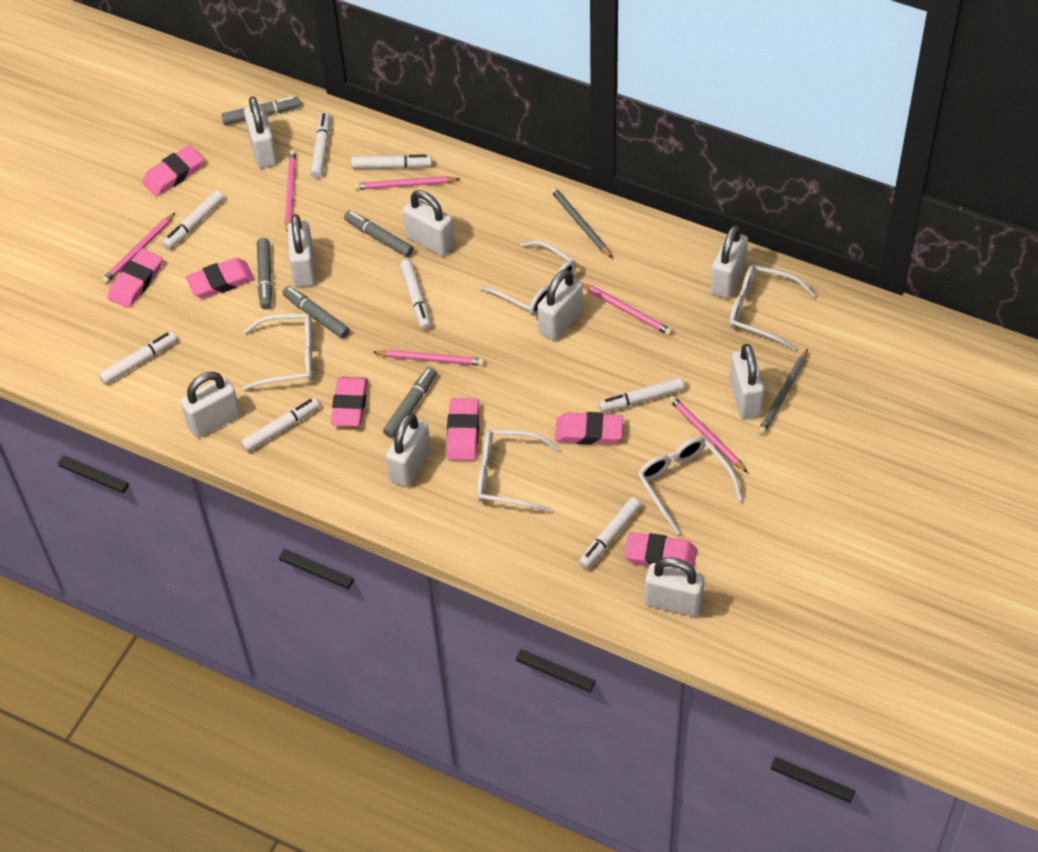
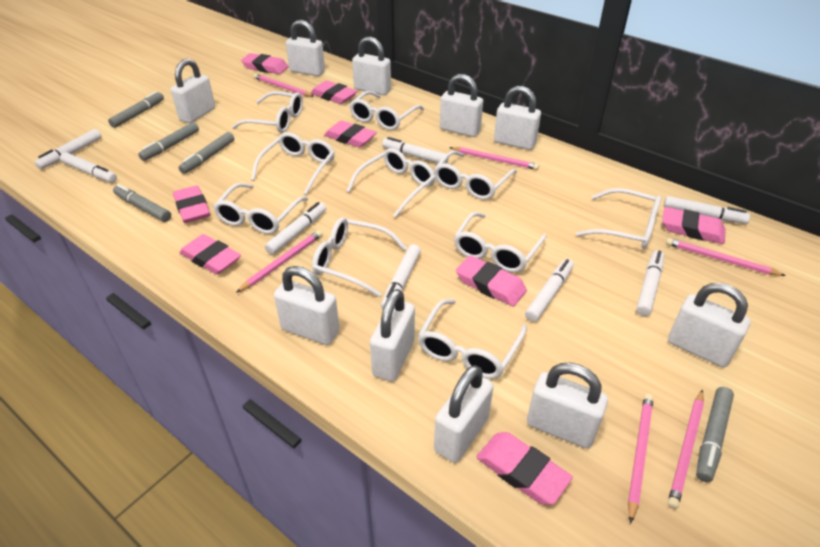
grey pencil: 2 -> 0
pink eraser: 7 -> 8
white glasses: 5 -> 10
white padlock: 9 -> 10

